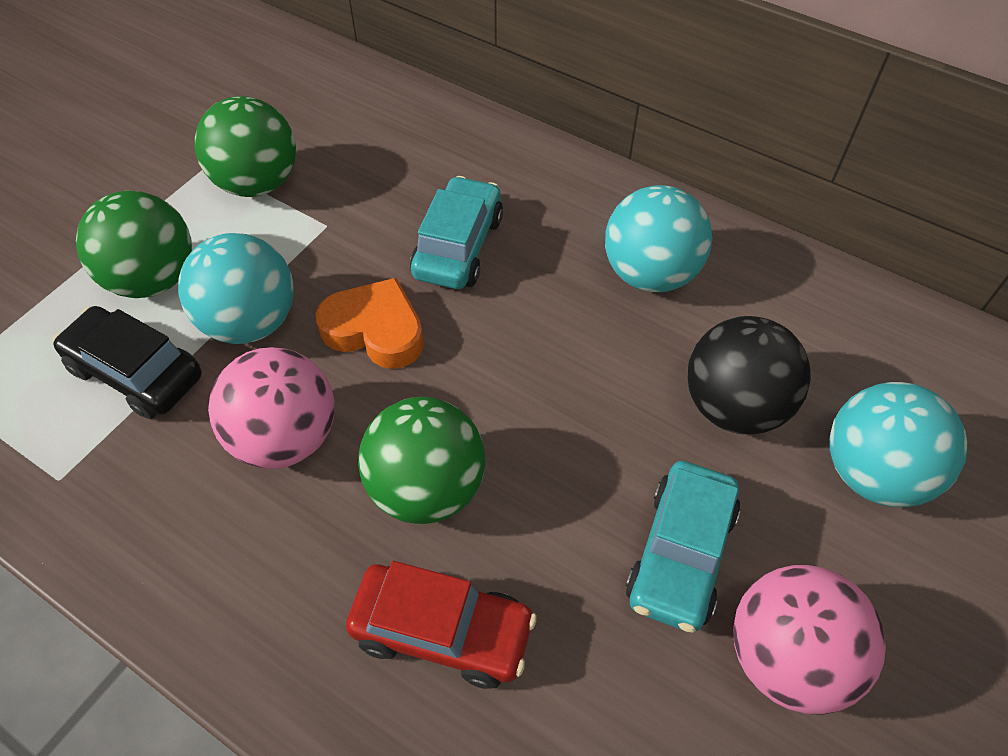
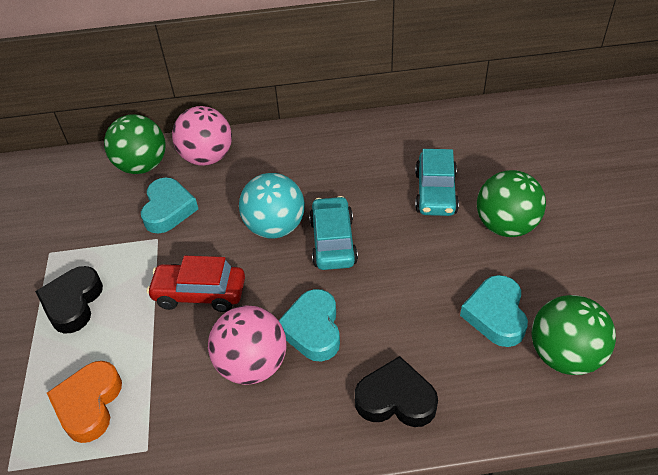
black ball: 1 -> 0
black car: 1 -> 0
black heart: 0 -> 2
turquoise ball: 3 -> 1
turquoise heart: 0 -> 3

